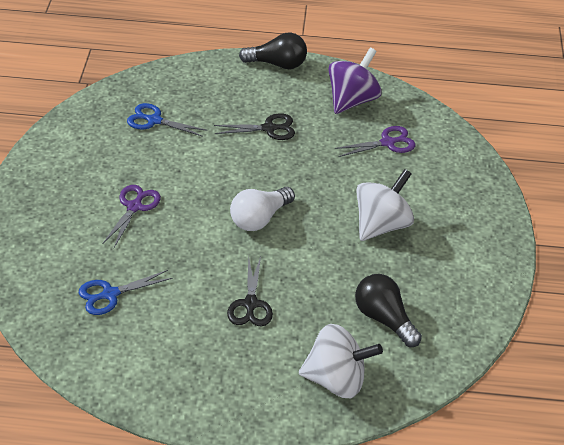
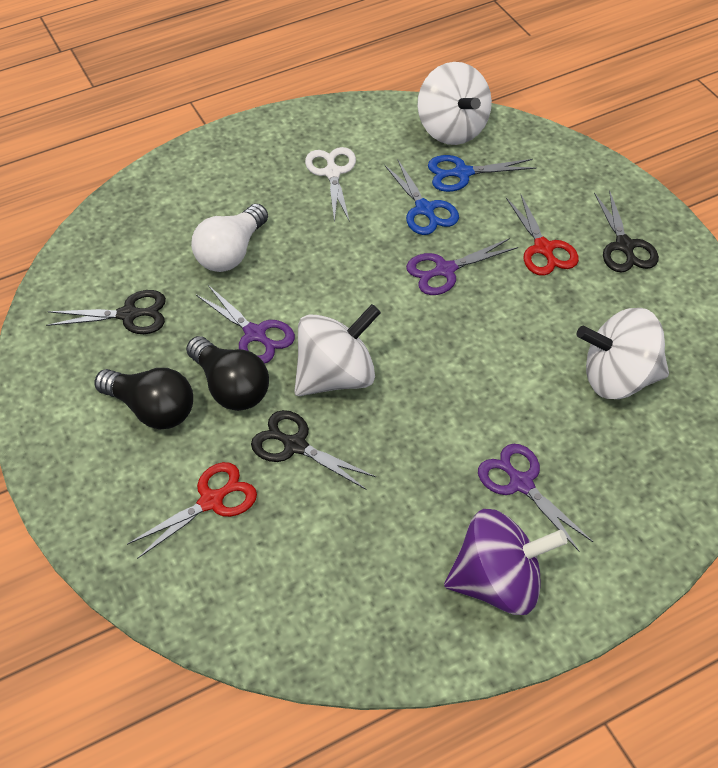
black scissors: 2 -> 3
purple scissors: 2 -> 3
red scissors: 0 -> 2
white scissors: 0 -> 1
white spinning top: 2 -> 3

